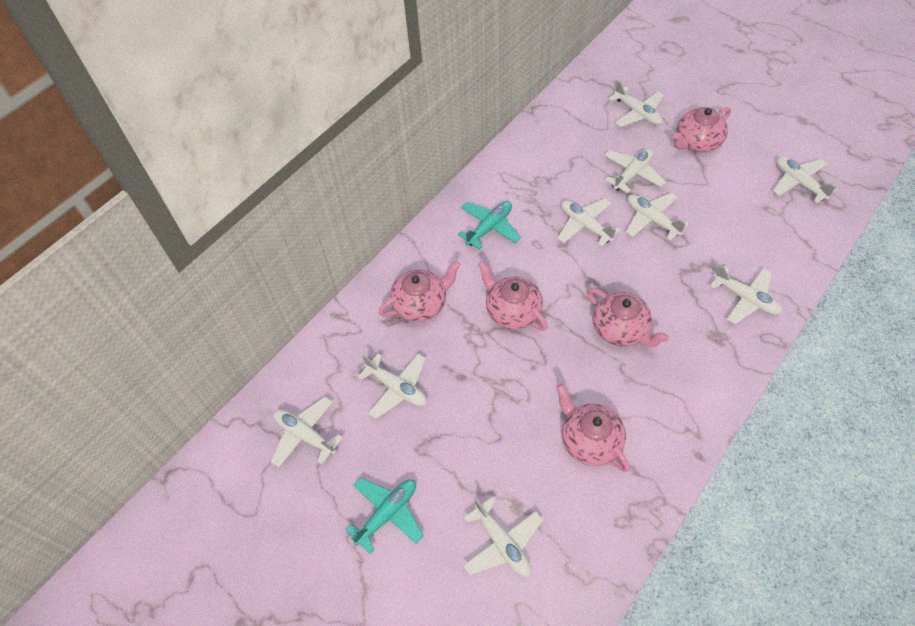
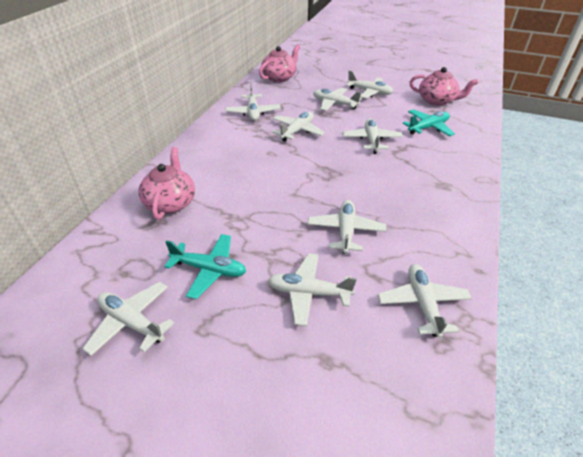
pink teapot: 5 -> 3

